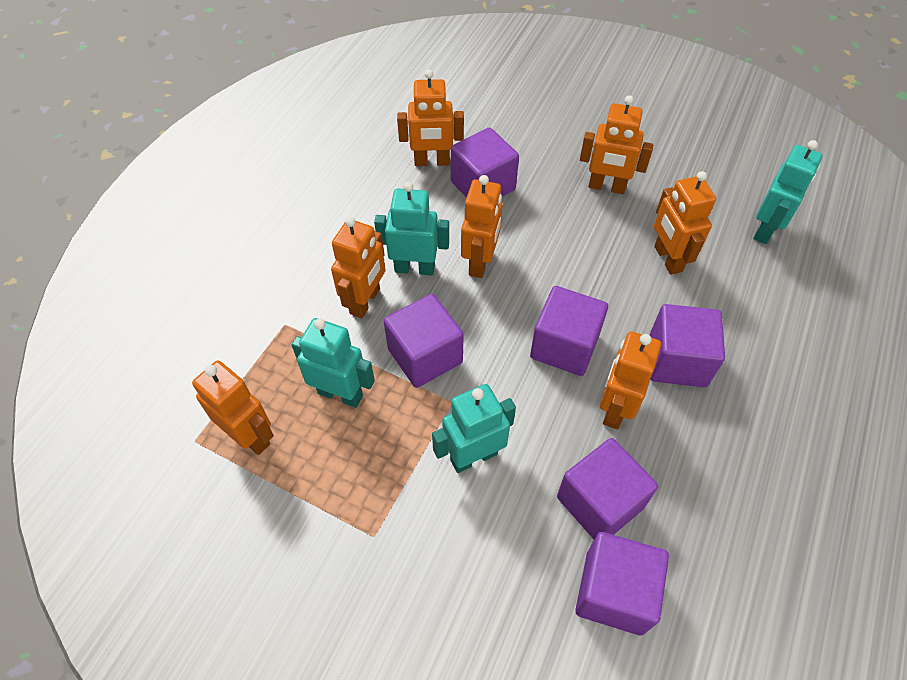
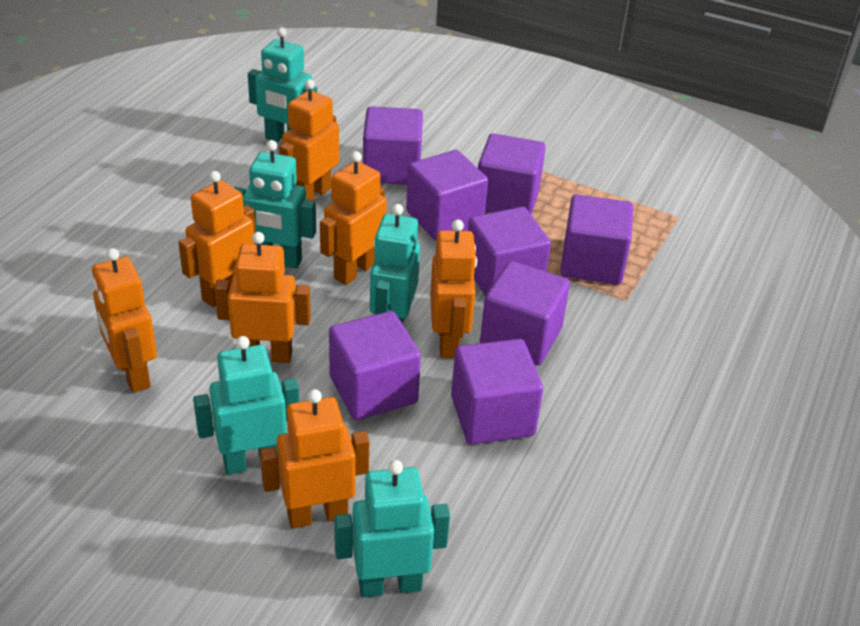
purple cube: 6 -> 8
turquoise robot: 4 -> 5

